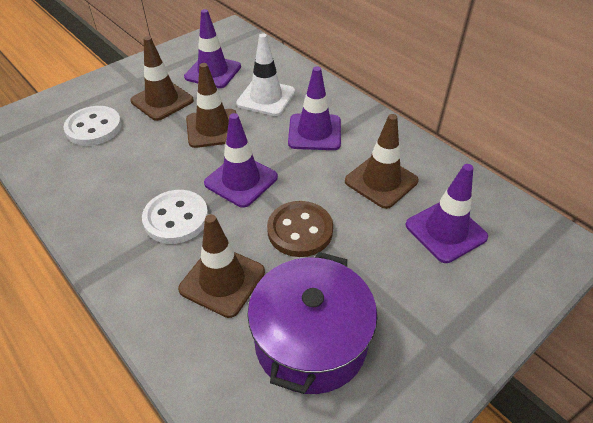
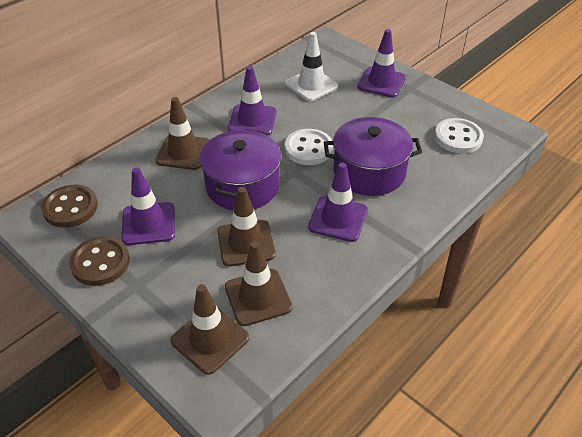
brown button: 1 -> 2
purple pot: 1 -> 2

